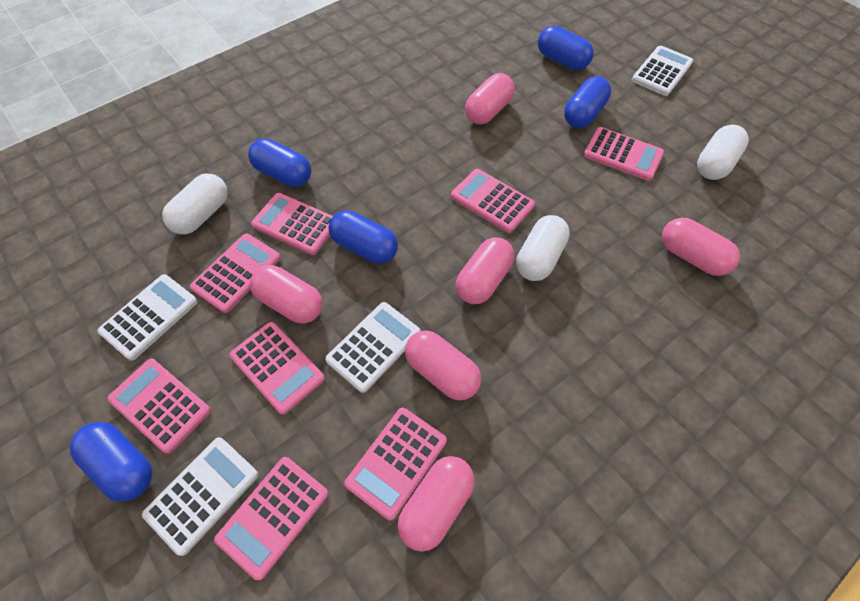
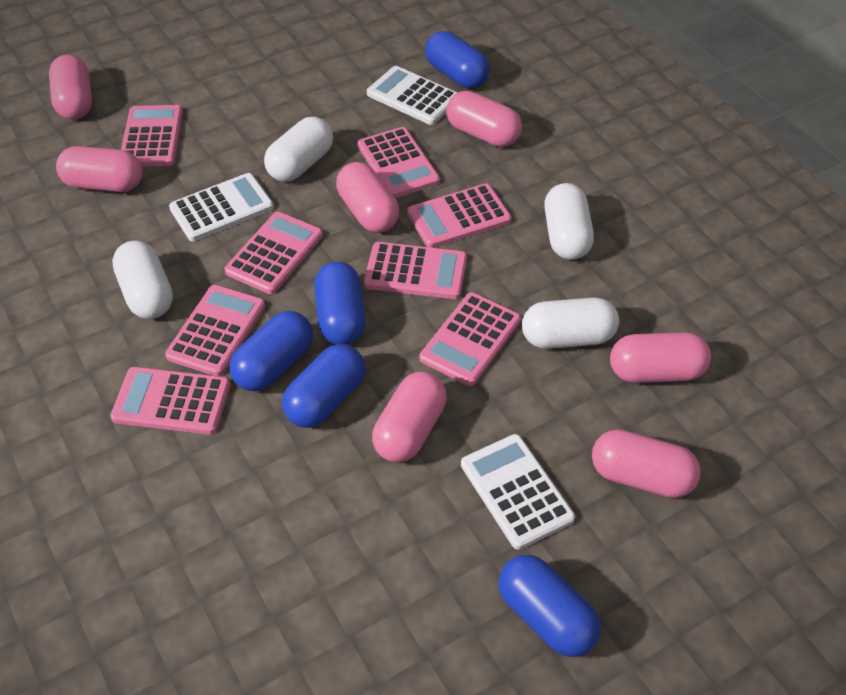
pink capsule: 6 -> 7
white calculator: 4 -> 3
white capsule: 3 -> 4

